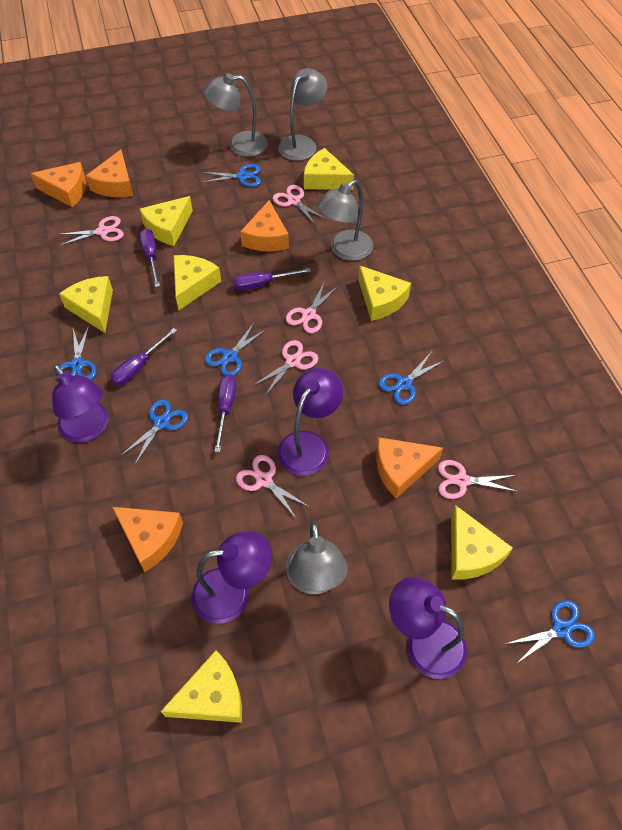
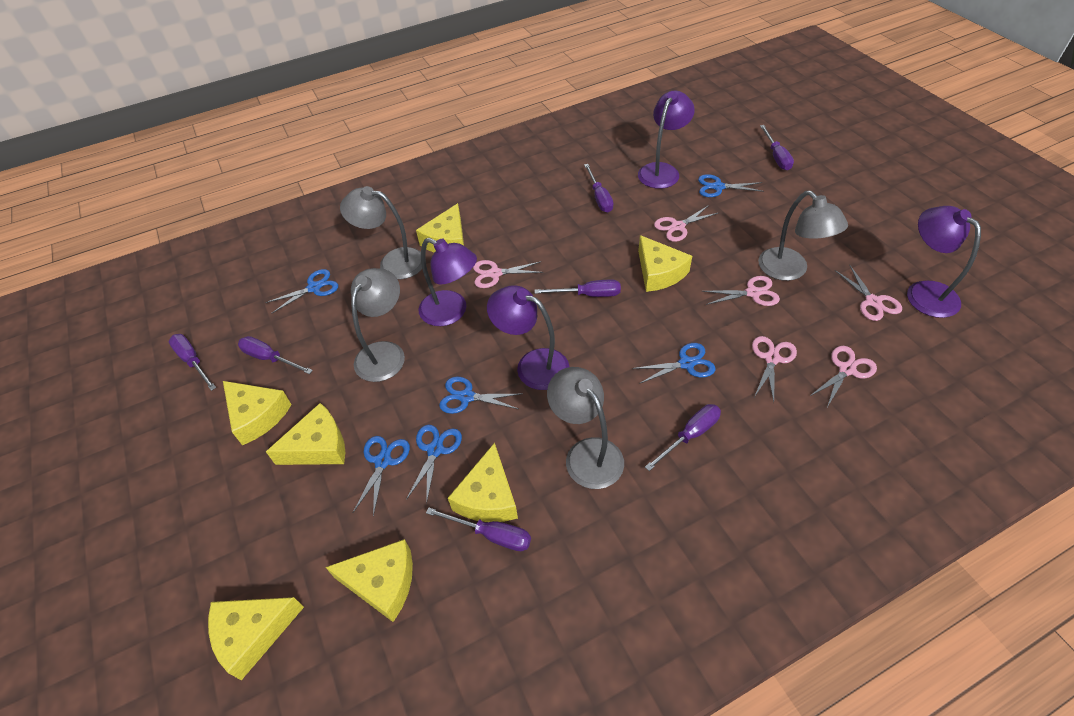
orange cheese: 5 -> 0
purple screwdriver: 4 -> 7

